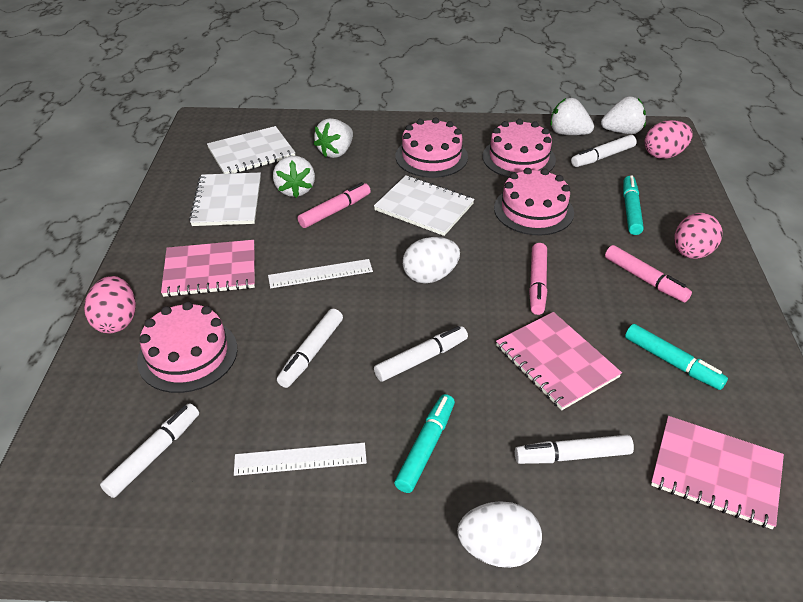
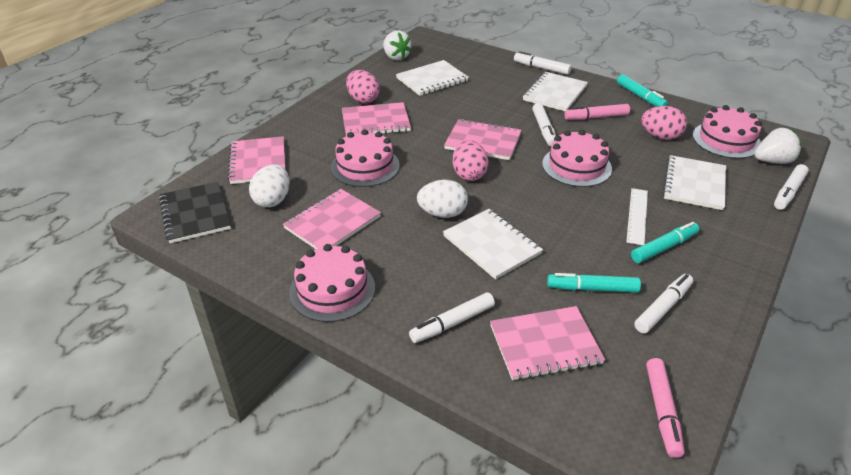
black notebook: 0 -> 1
pink marker: 3 -> 2
pink notebook: 3 -> 5
white notebook: 3 -> 4
white ruler: 2 -> 1
white strawberry: 4 -> 2

